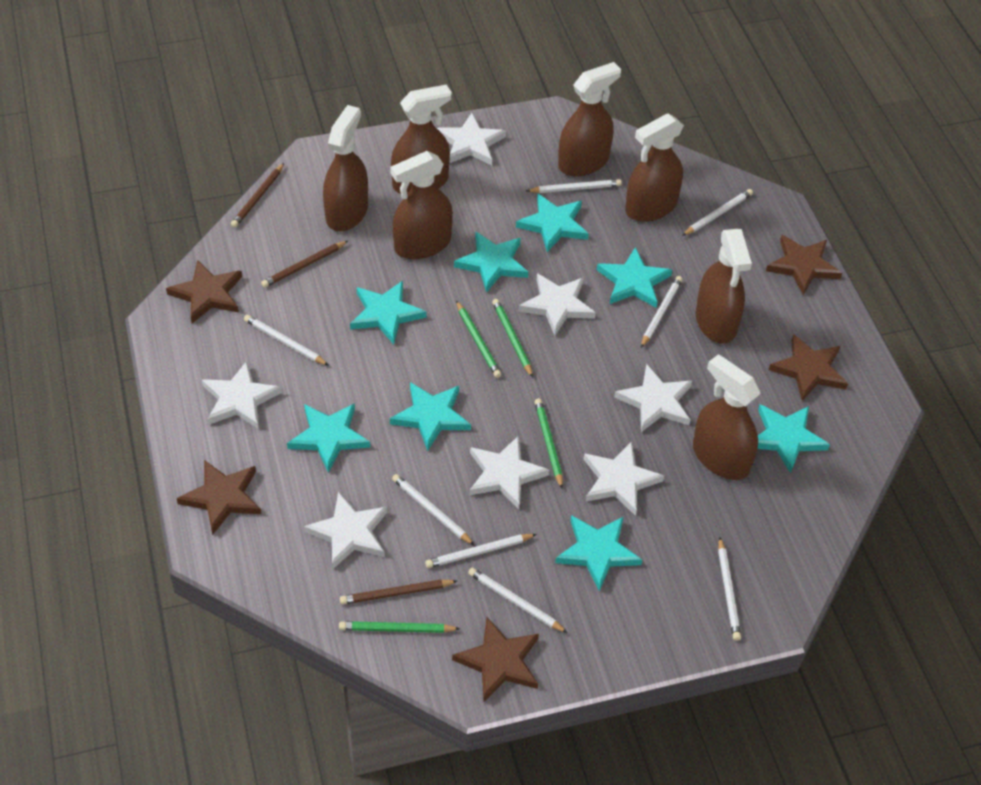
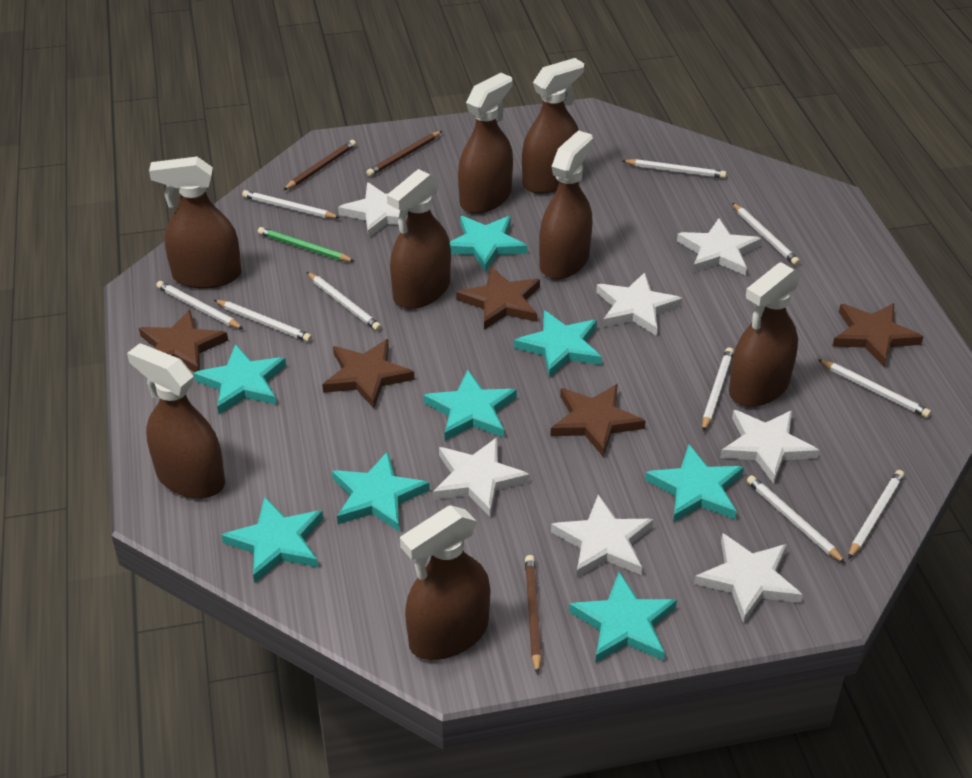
brown spray bottle: 7 -> 8
green pencil: 4 -> 1
white pencil: 8 -> 10

